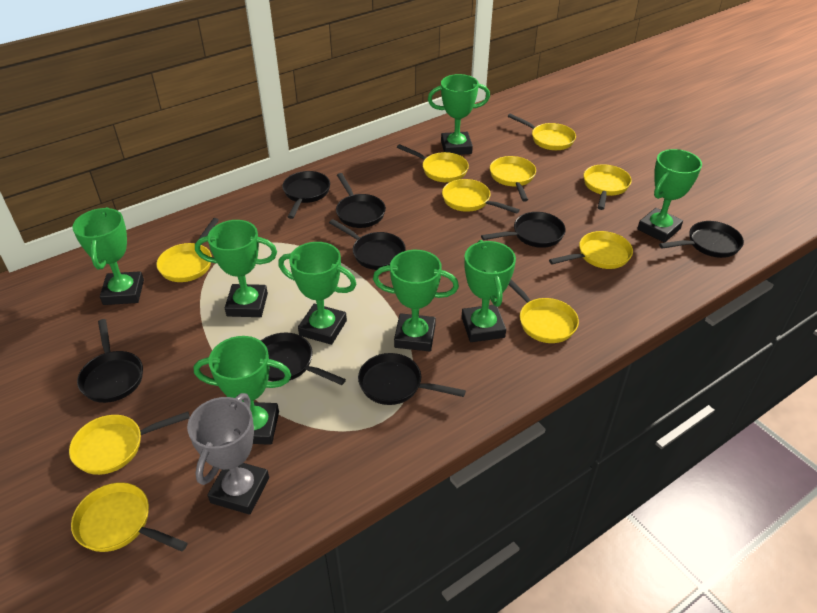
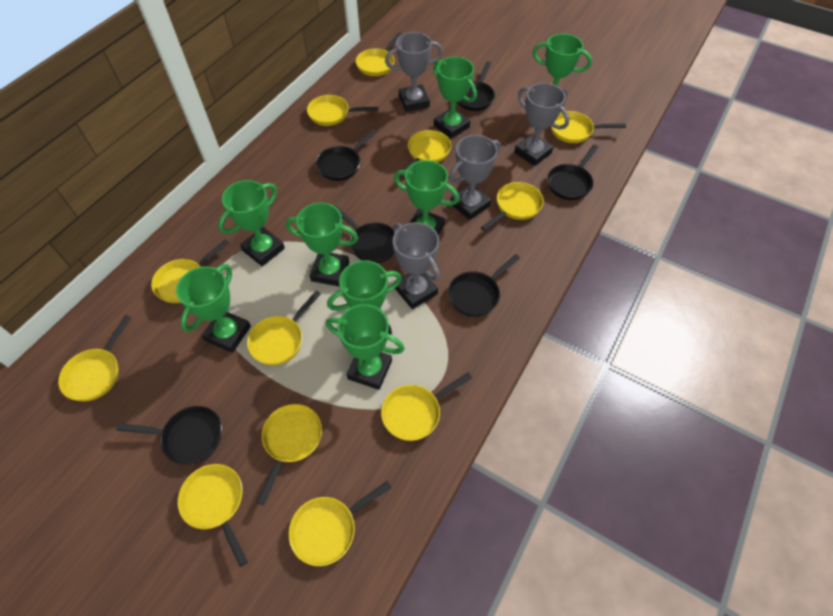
black pan: 8 -> 6
grey trophy: 1 -> 4
yellow pan: 10 -> 12

